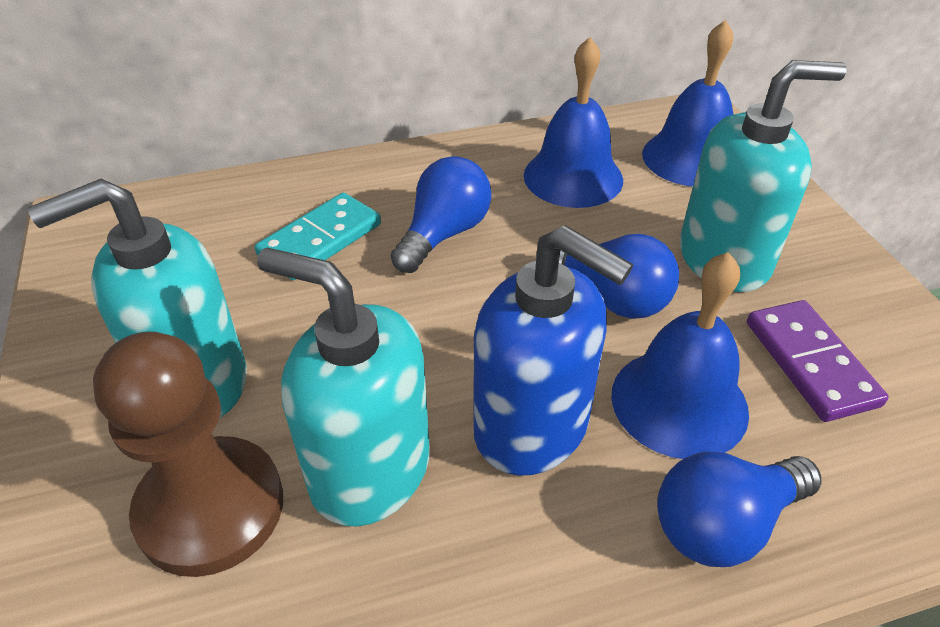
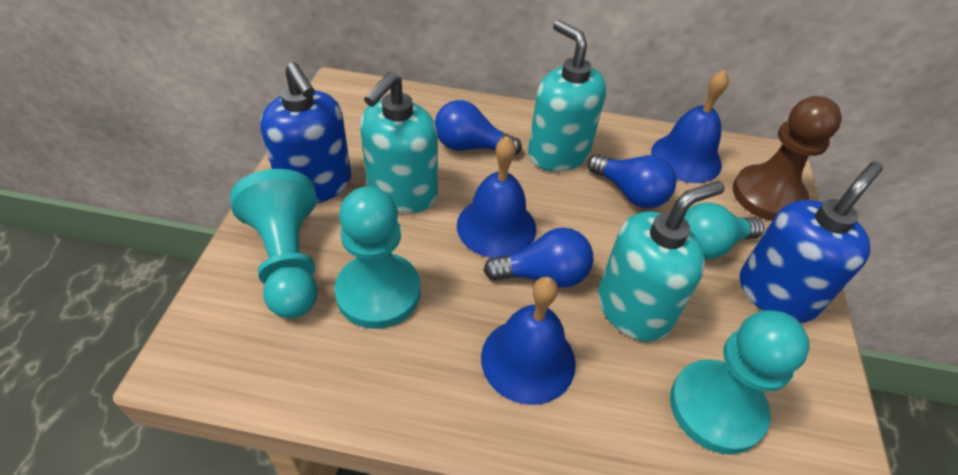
blue soap dispenser: 1 -> 2
purple domino: 1 -> 0
turquoise domino: 1 -> 0
turquoise light bulb: 0 -> 1
turquoise pawn: 0 -> 3

